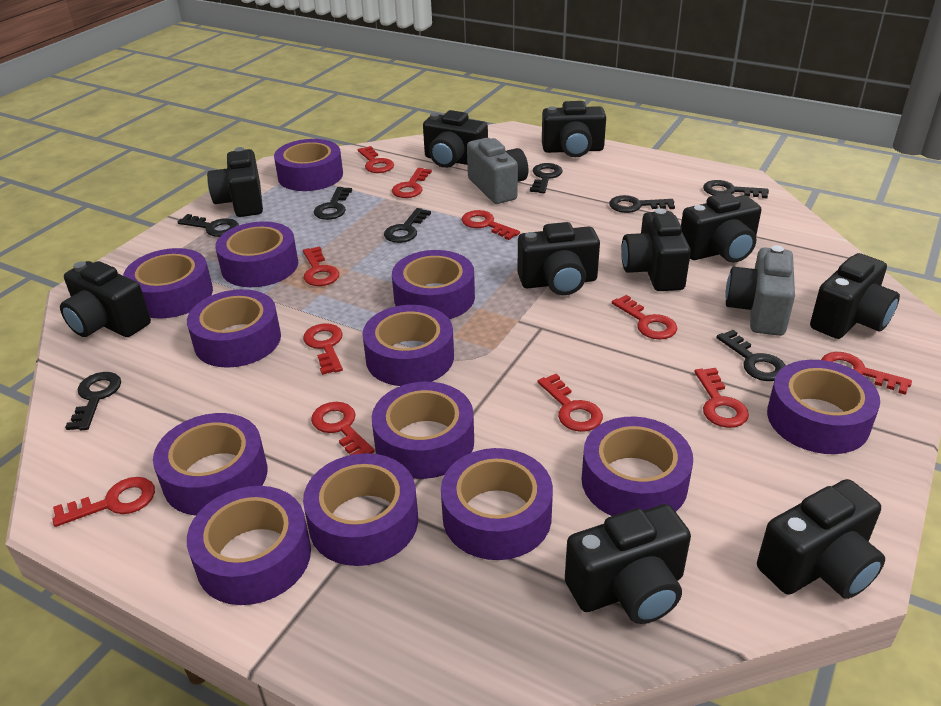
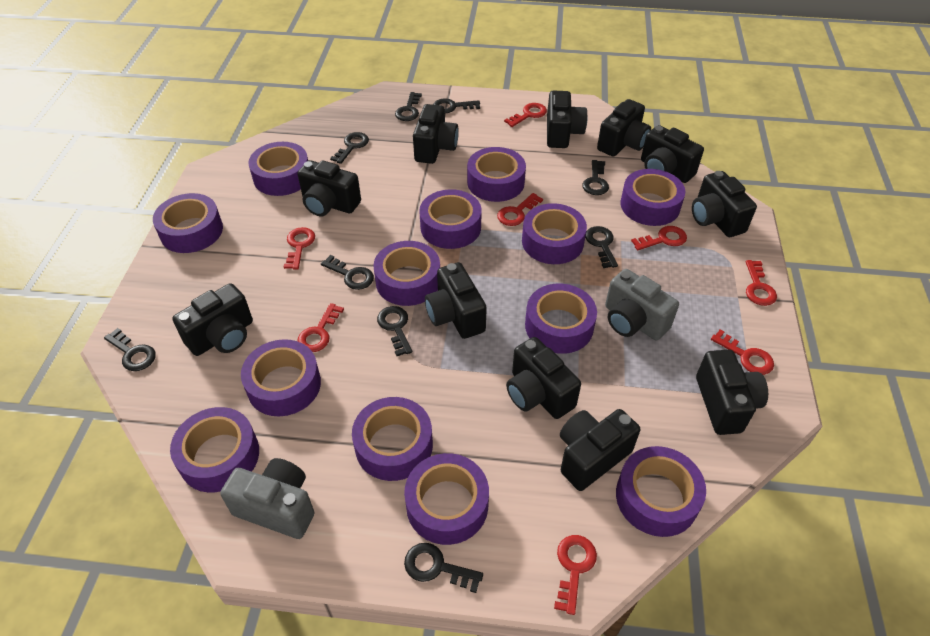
black camera: 10 -> 11
black key: 8 -> 9
red key: 11 -> 8

